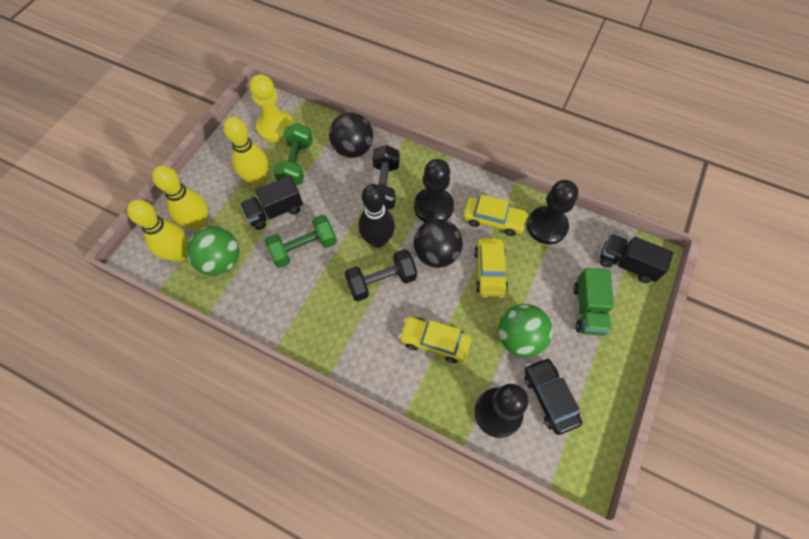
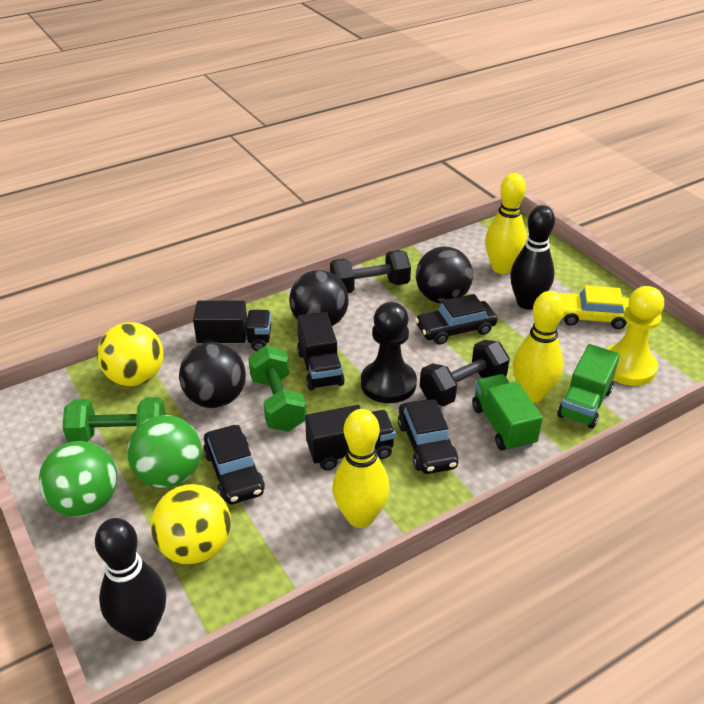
black ball: 2 -> 3
black bowling pin: 1 -> 2
black car: 1 -> 3
black pawn: 3 -> 1
black truck: 2 -> 3
green truck: 1 -> 2
yellow ball: 0 -> 2
yellow car: 3 -> 1

